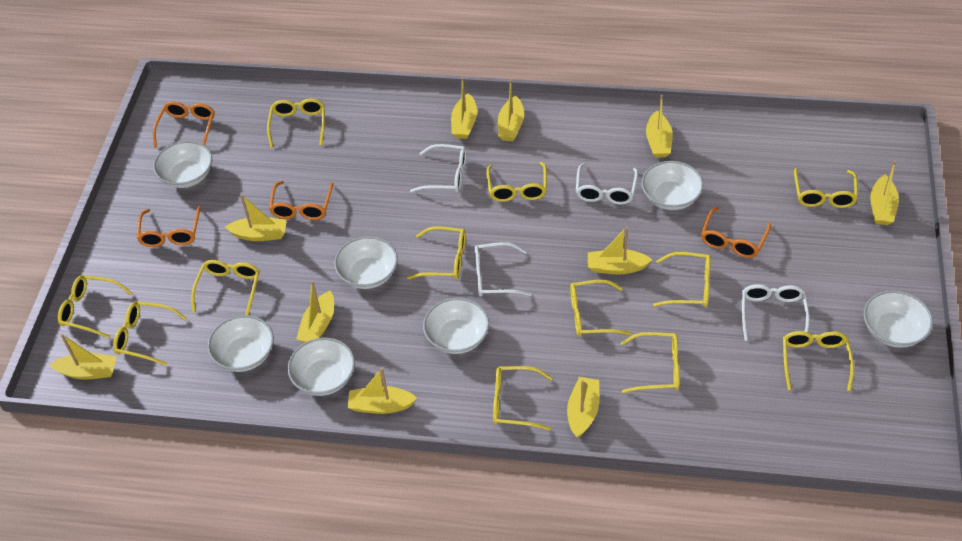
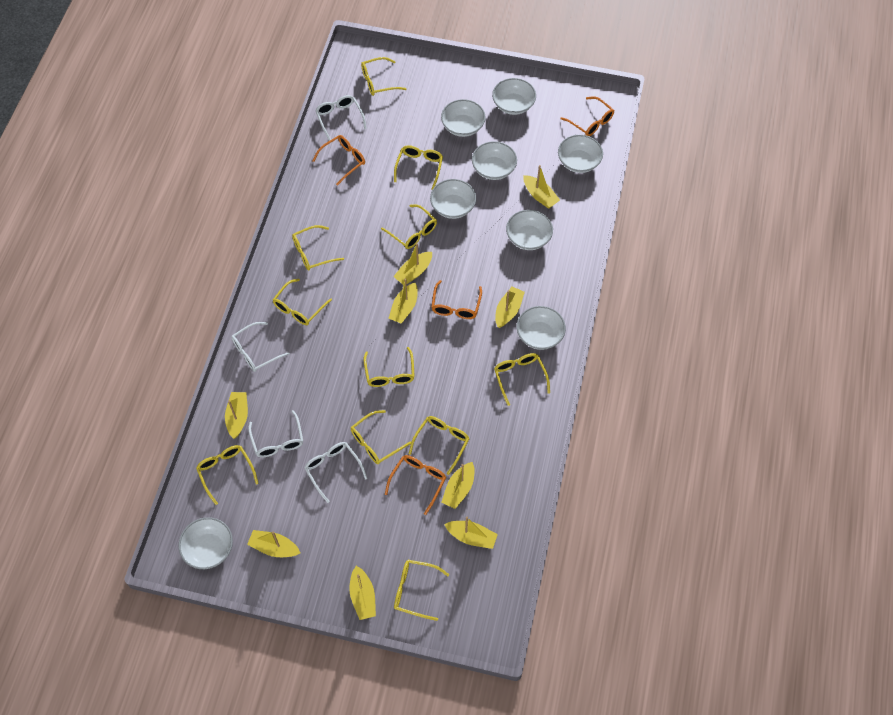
white bowl: 7 -> 8
yellow boat: 10 -> 9
yellow glasses: 12 -> 11

